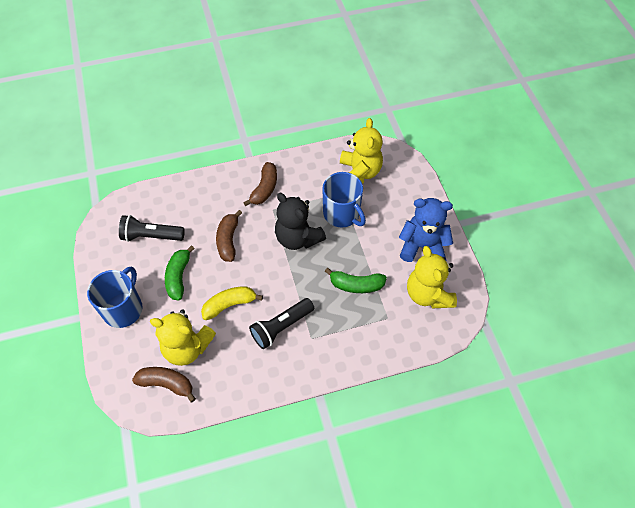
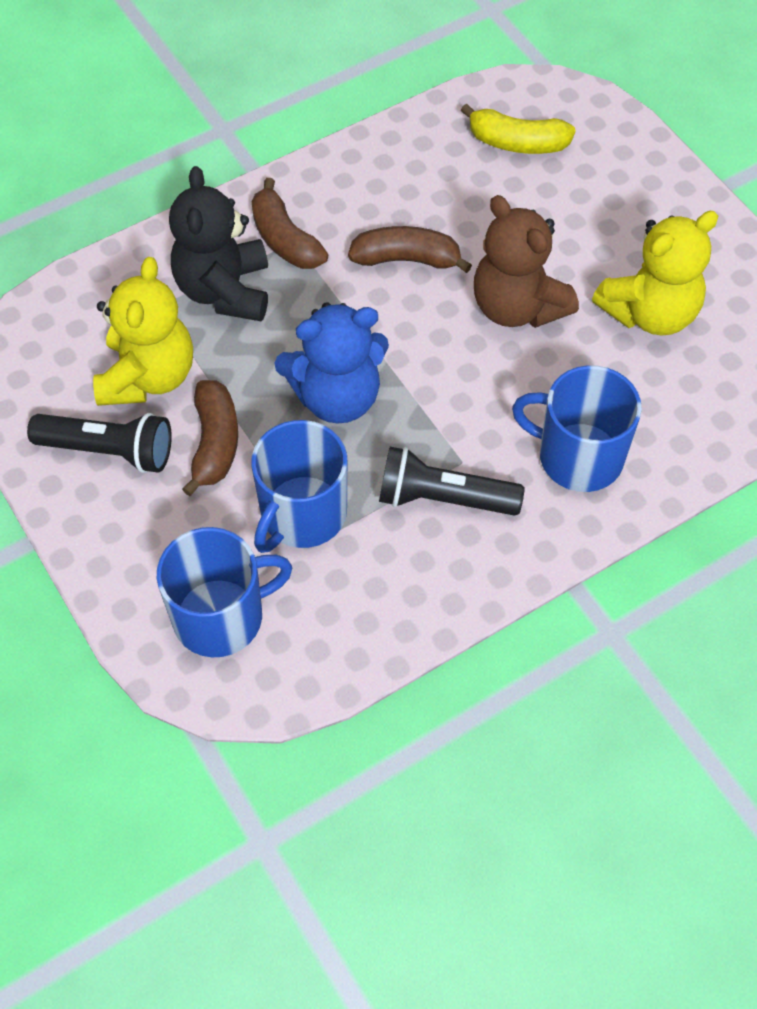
blue mug: 2 -> 3
brown teddy bear: 0 -> 1
green banana: 2 -> 0
yellow teddy bear: 3 -> 2

